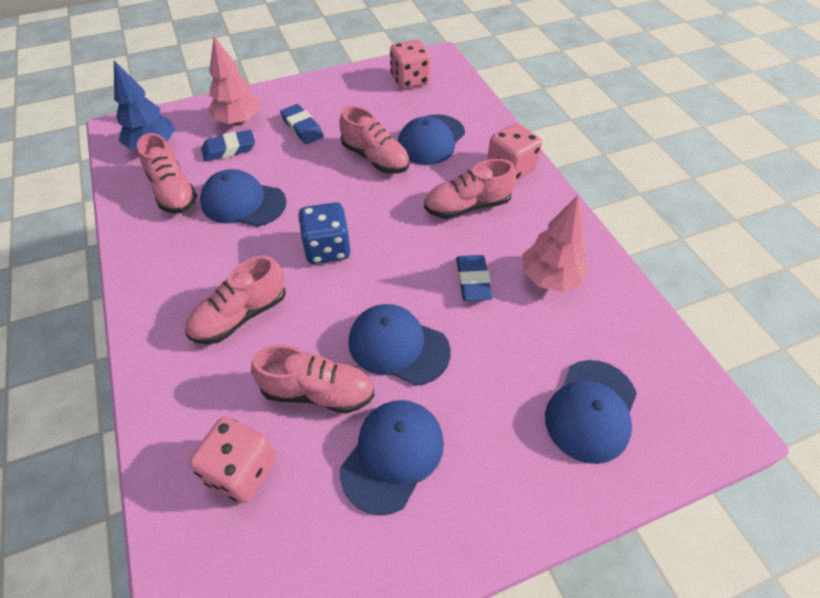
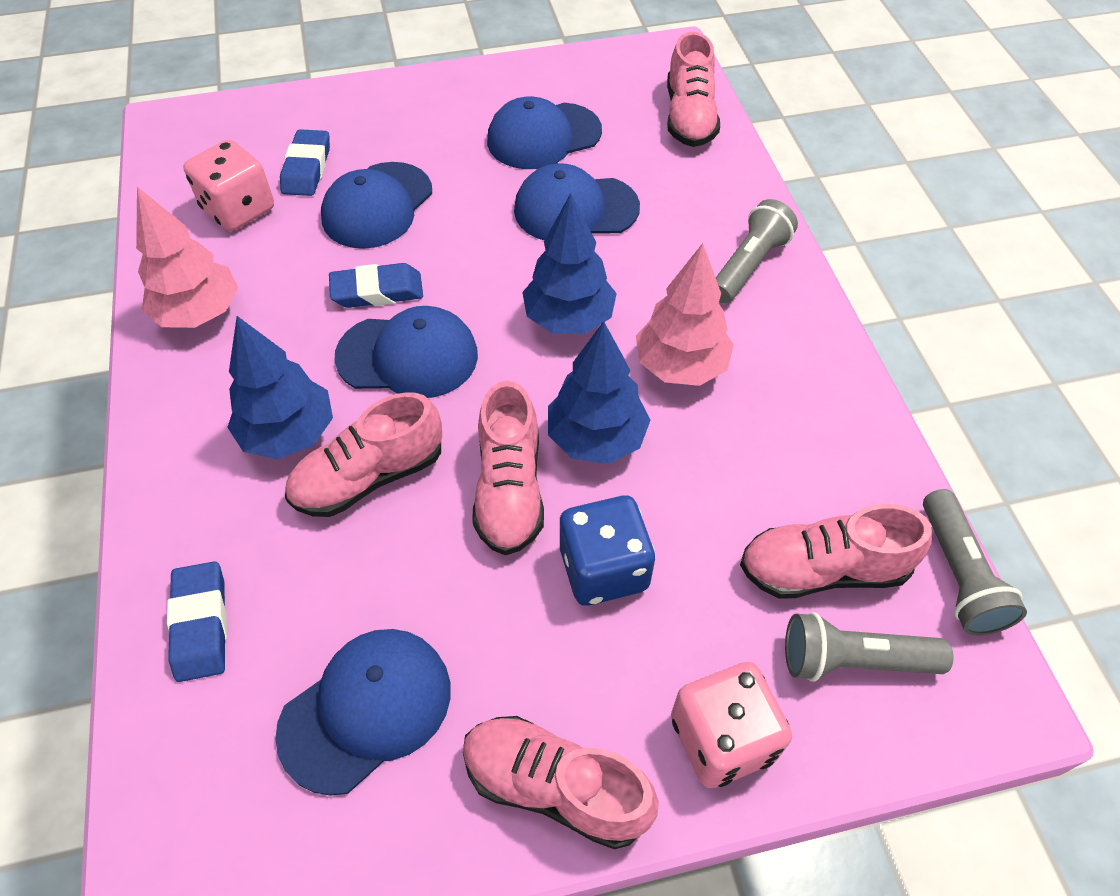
blue tree: 1 -> 3
grey flashlight: 0 -> 3
pink dice: 3 -> 2

